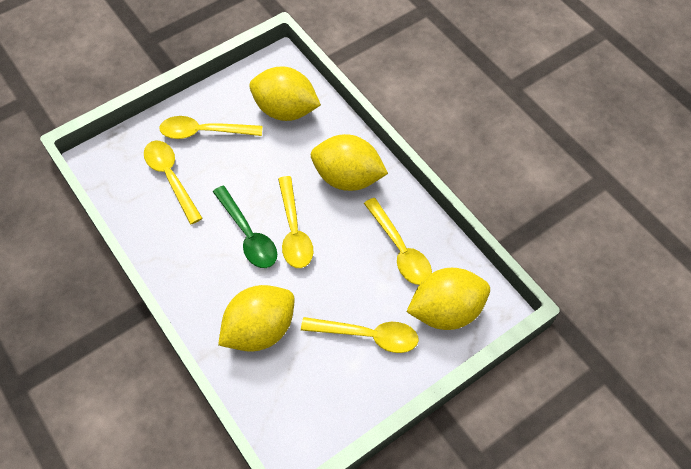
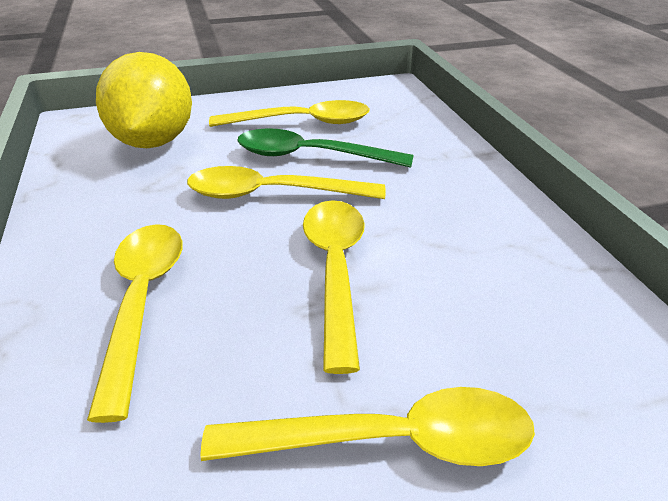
yellow lemon: 4 -> 1

